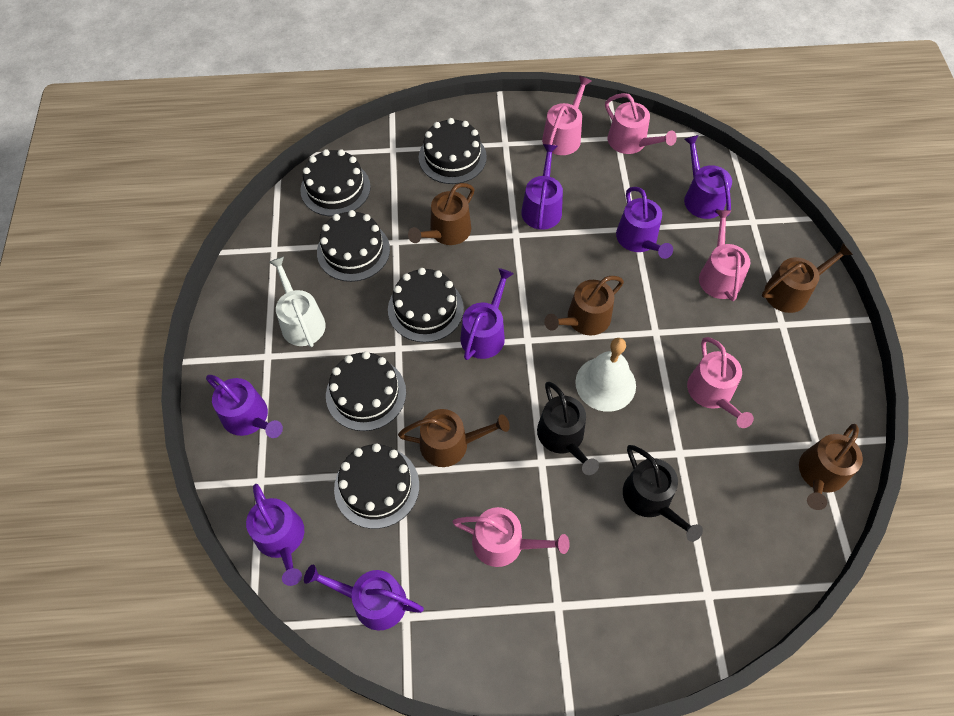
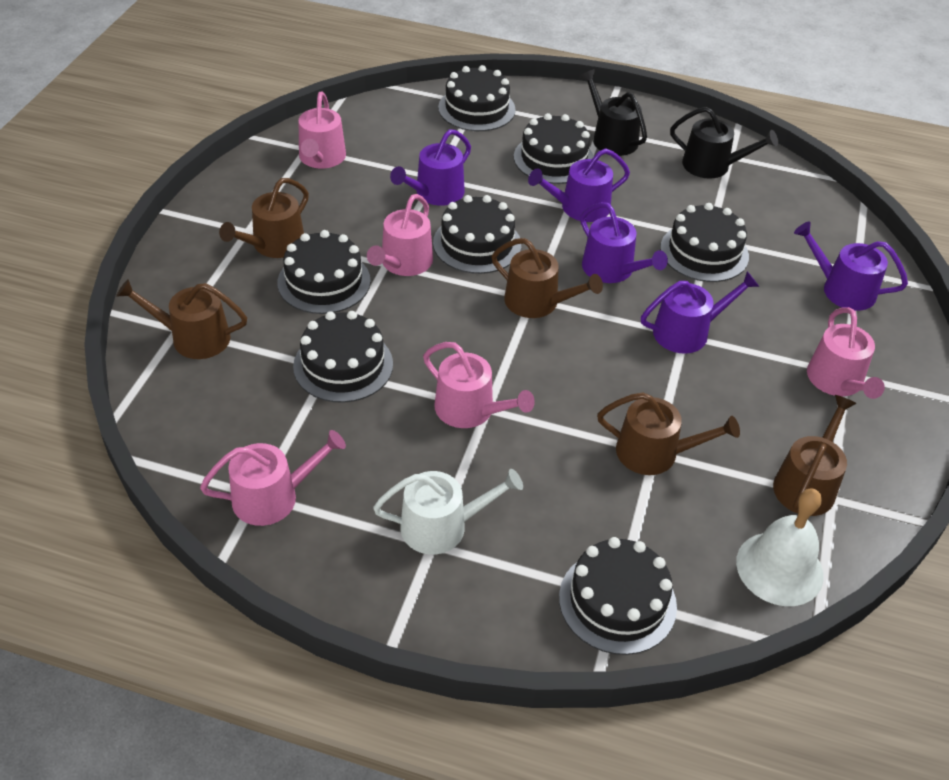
black cake: 6 -> 7
purple watering can: 7 -> 5

